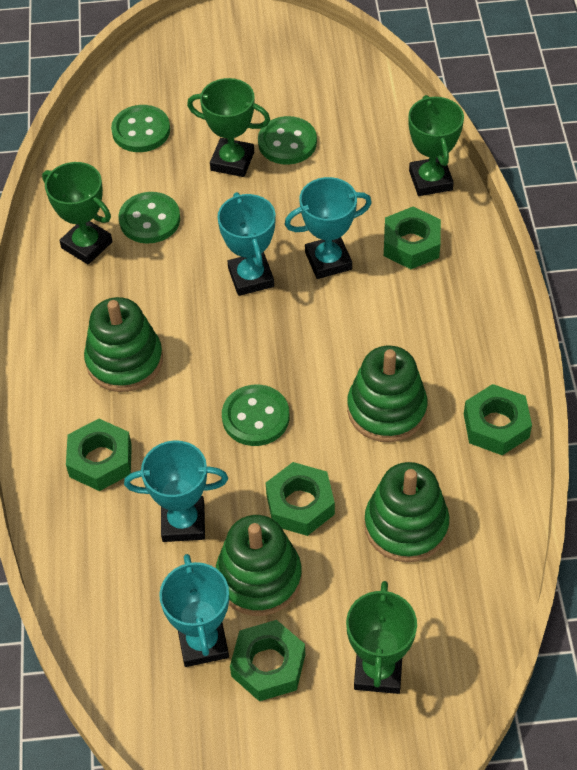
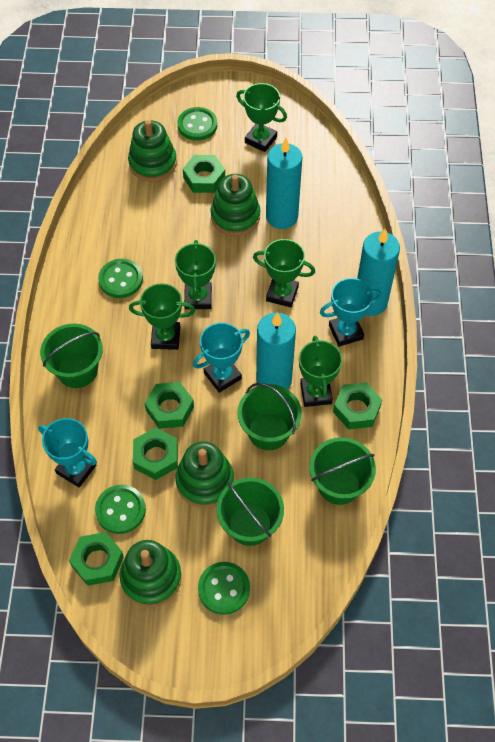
green bucket: 0 -> 4
green trophy: 4 -> 5
turquoise candle: 0 -> 3
turquoise trophy: 4 -> 3

